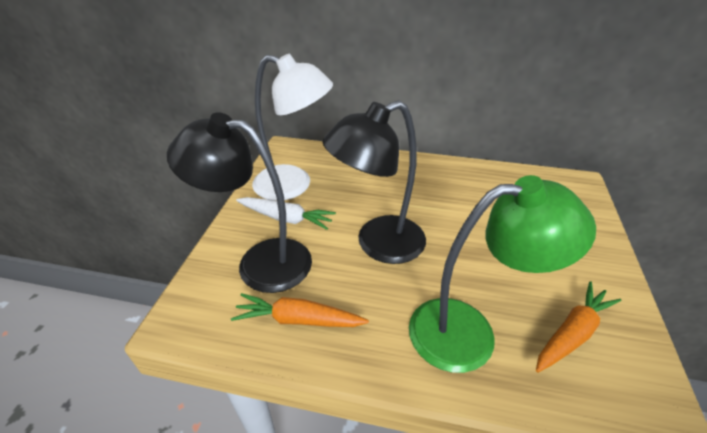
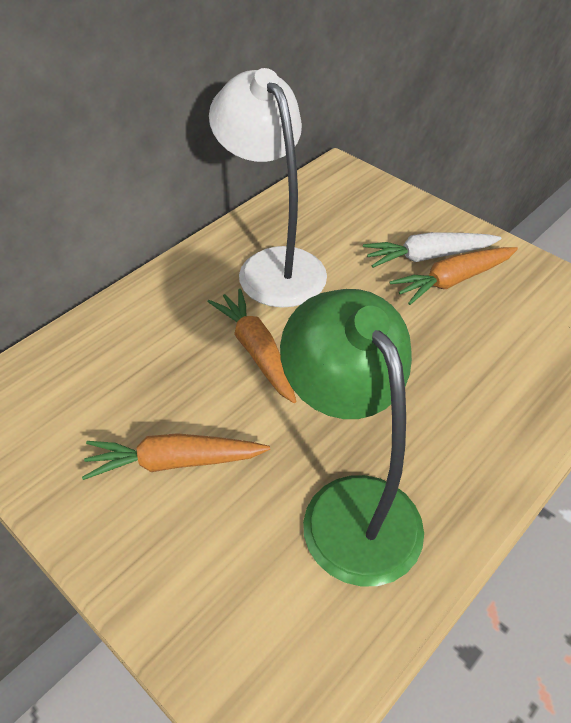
black lamp: 2 -> 0
orange carrot: 2 -> 3

